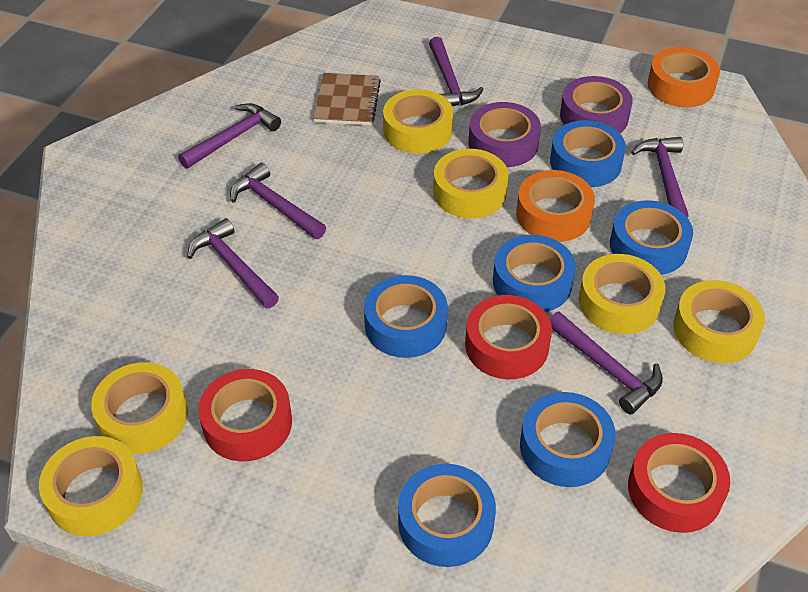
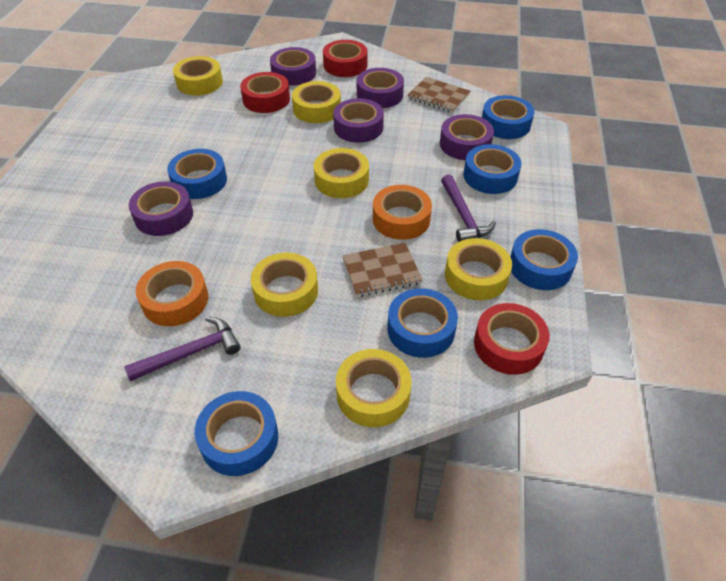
brown notebook: 1 -> 2
purple hammer: 6 -> 2
purple tape: 2 -> 5

